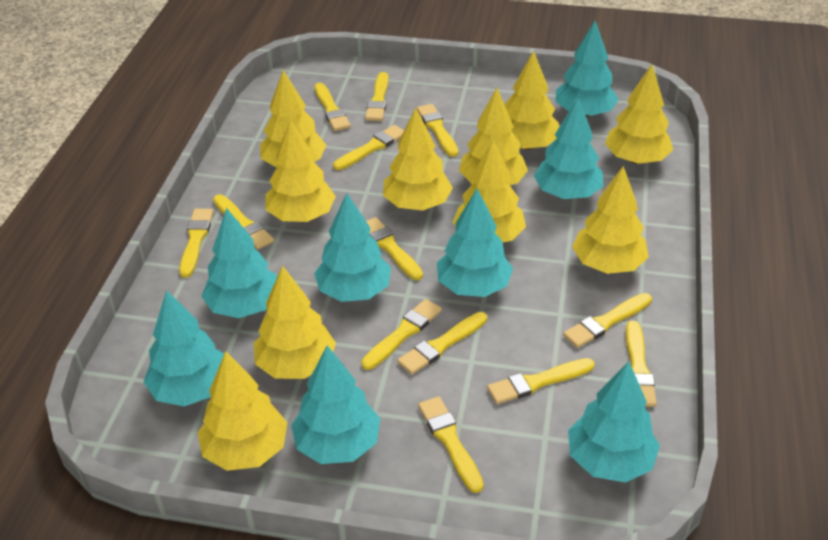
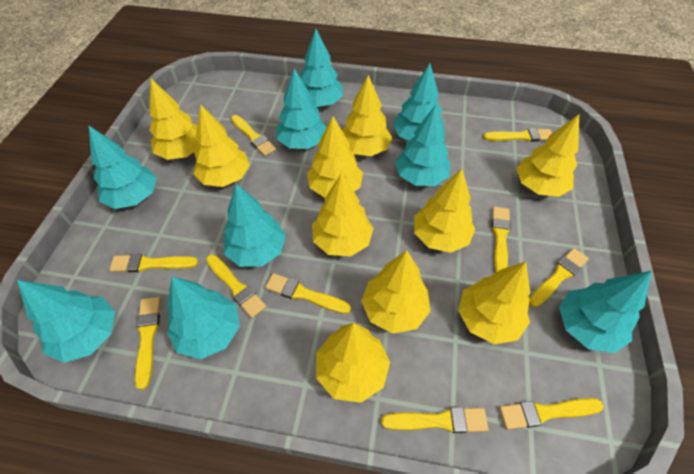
turquoise tree: 8 -> 9
yellow brush: 13 -> 10

